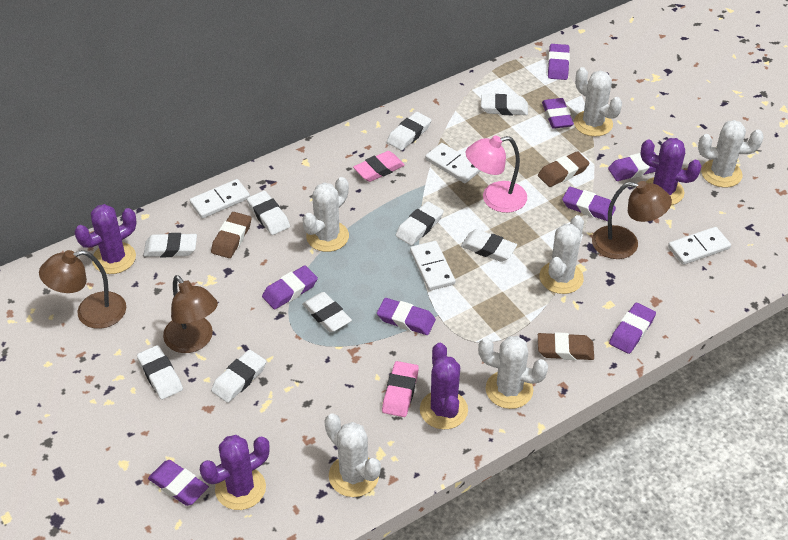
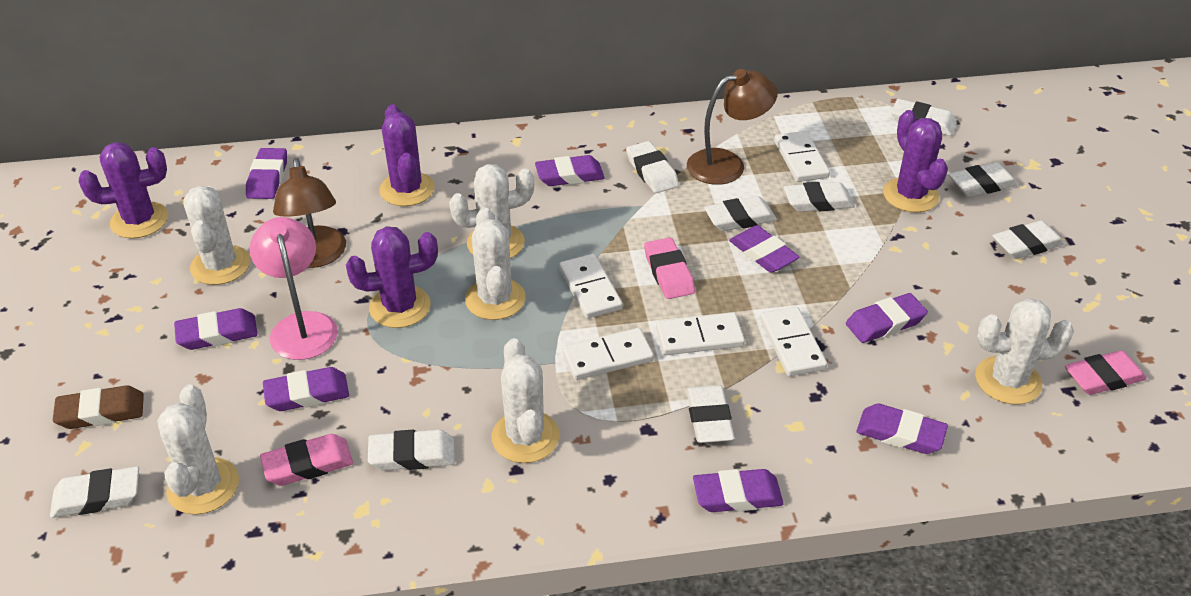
brown eraser: 3 -> 1
brown lamp: 3 -> 2
pink eraser: 2 -> 3
white domino: 4 -> 5

